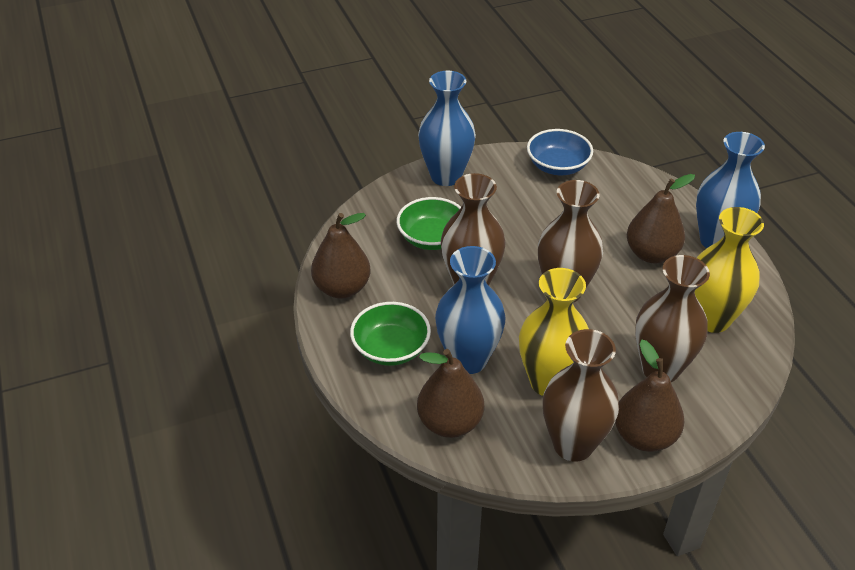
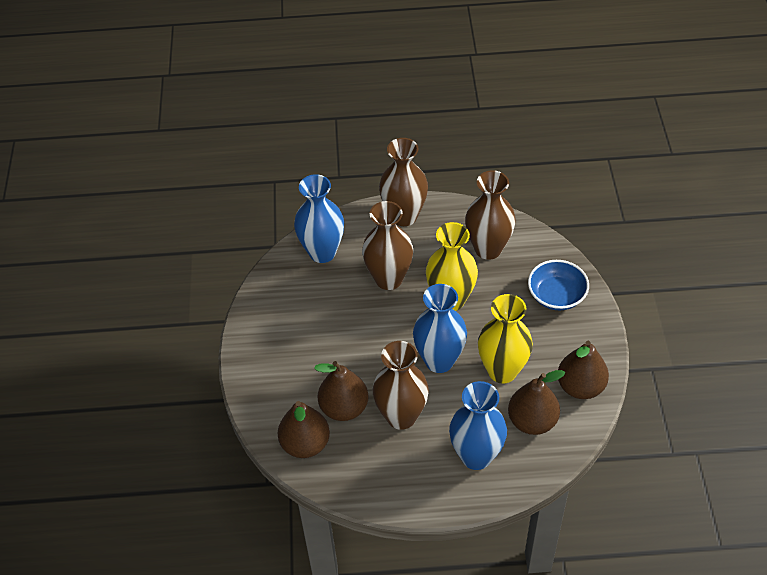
green bowl: 2 -> 0

